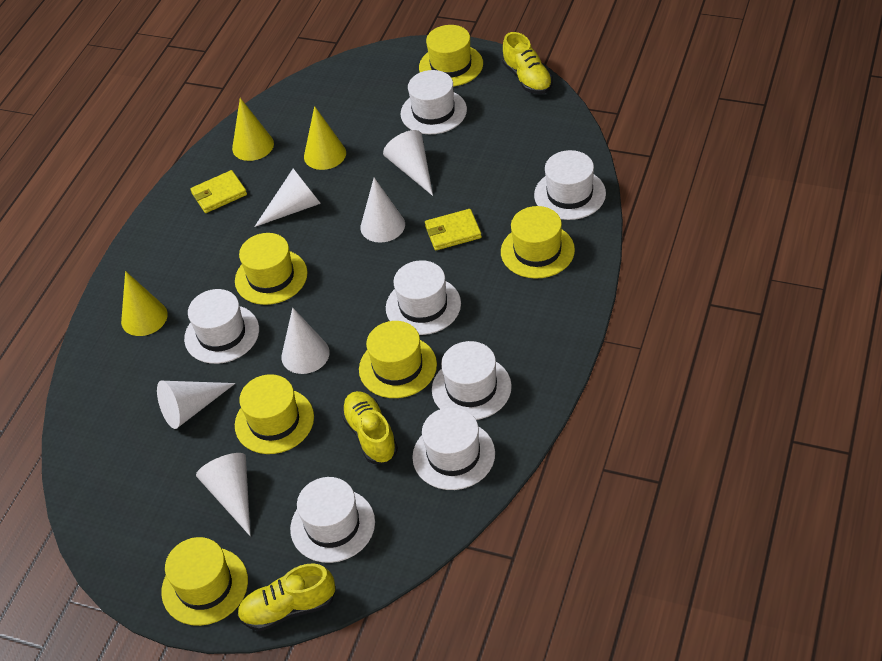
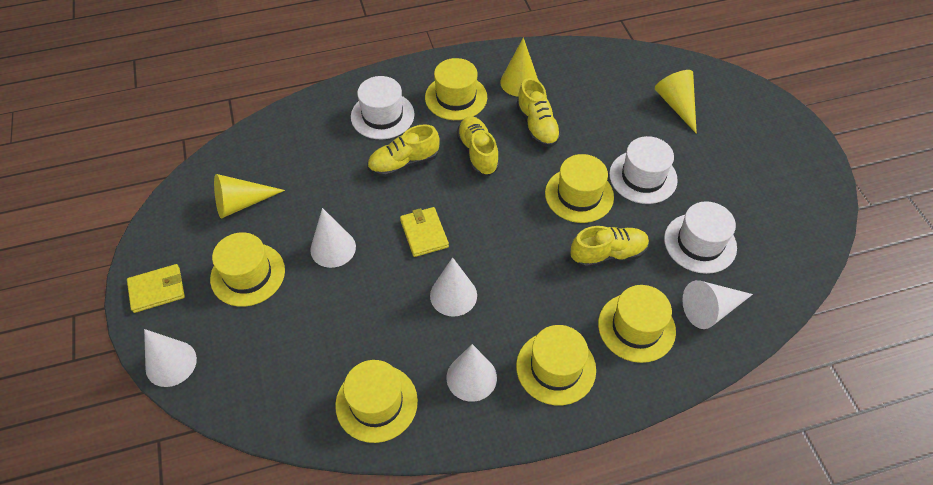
white cone: 6 -> 5
white hat: 7 -> 3
yellow shoe: 3 -> 4

